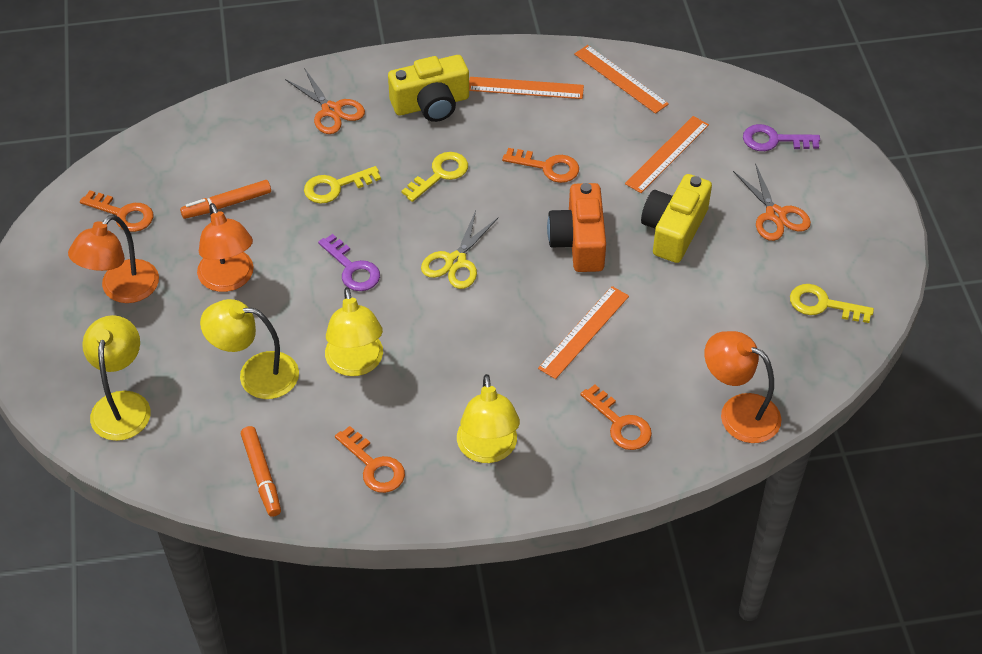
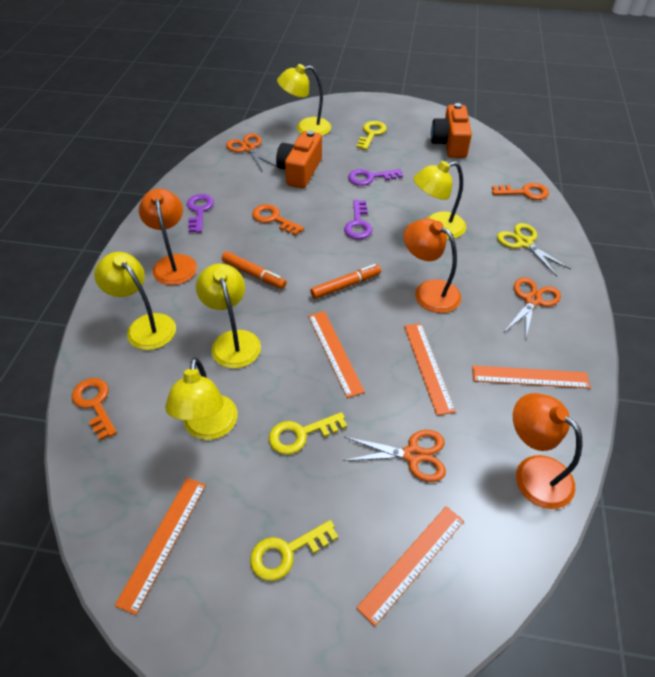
orange camera: 1 -> 2
orange key: 4 -> 3
orange ruler: 4 -> 5
orange scissors: 2 -> 3
purple key: 2 -> 3
yellow camera: 2 -> 0
yellow lamp: 4 -> 5

